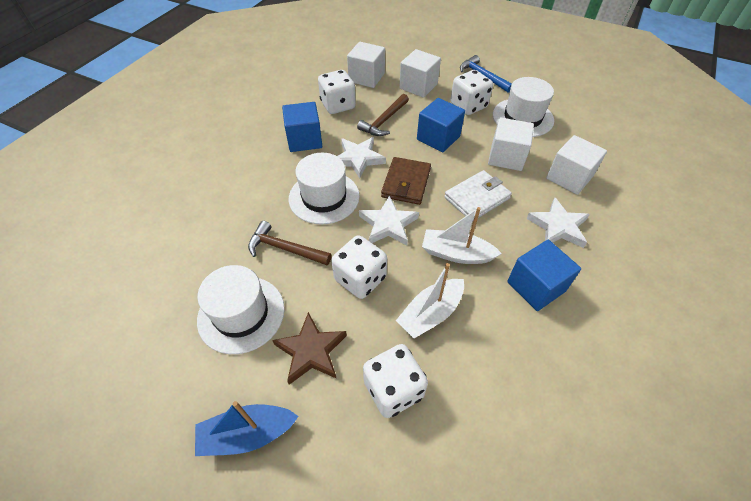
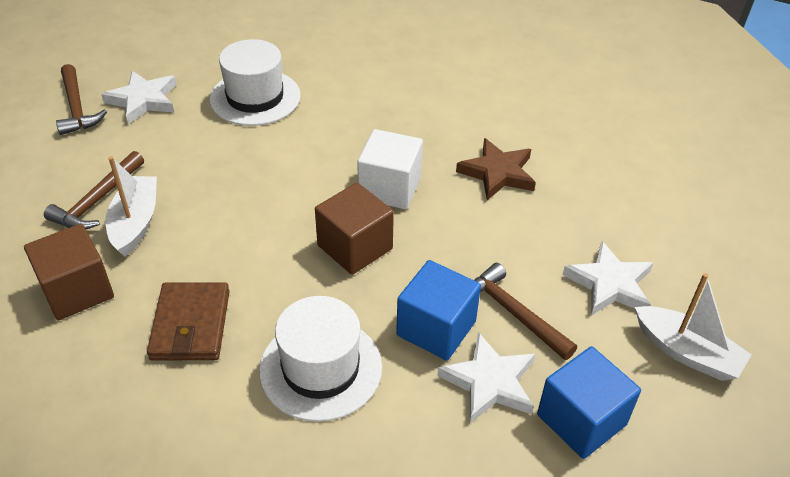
blue boat: 1 -> 0
blue cube: 3 -> 2
blue hammer: 1 -> 0
brown cube: 0 -> 2
brown hammer: 2 -> 3
white cube: 4 -> 1
white dice: 4 -> 0
white hat: 3 -> 2
white wallet: 1 -> 0

